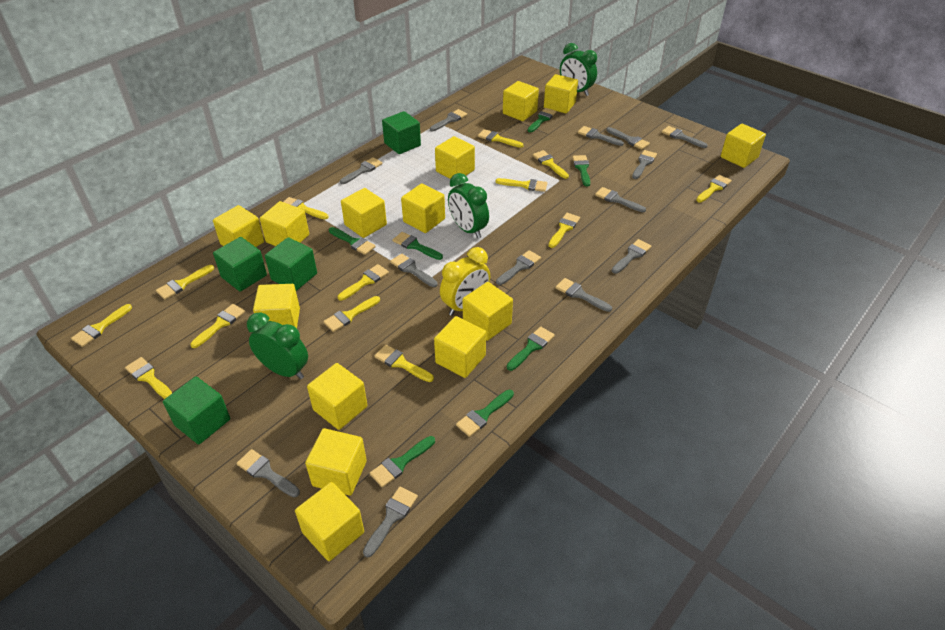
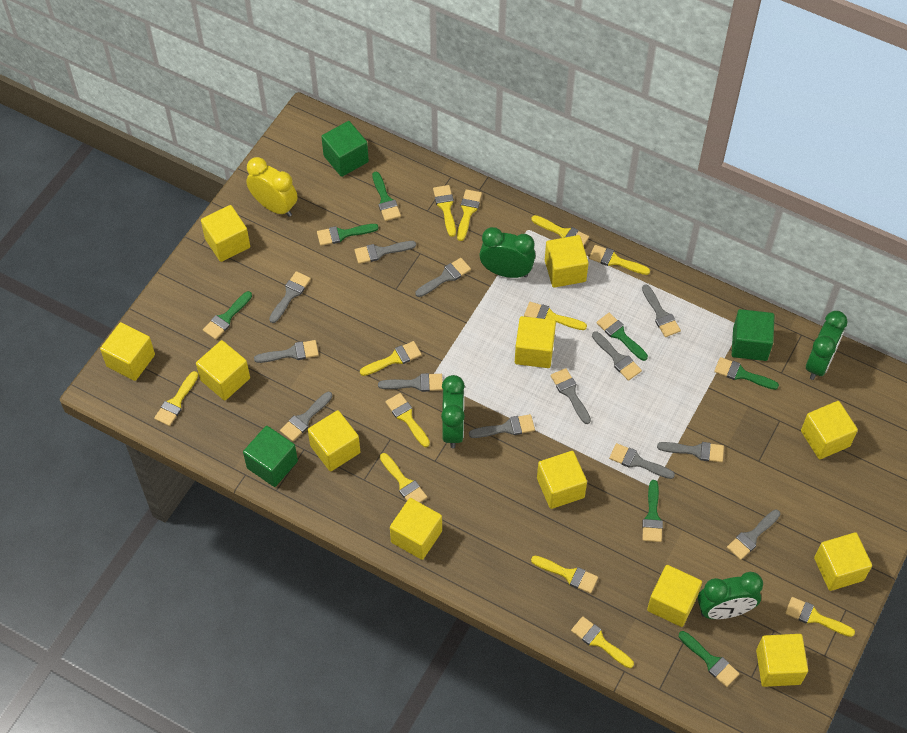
green clock: 3 -> 4
green cube: 4 -> 3
yellow brush: 13 -> 12
yellow cube: 14 -> 12

